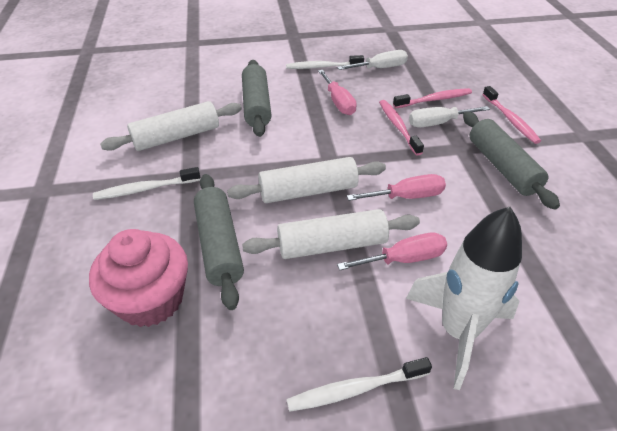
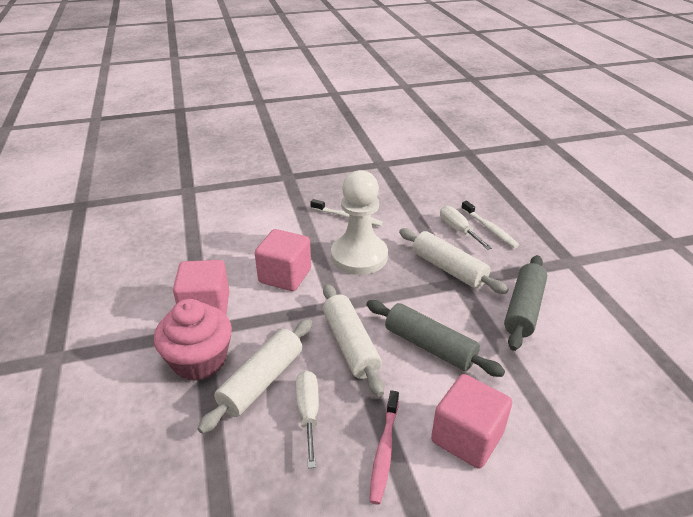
grey rolling pin: 3 -> 2
pink cube: 0 -> 3
pink screwdriver: 3 -> 0
pink toothbrush: 3 -> 1
white pawn: 0 -> 1
white rocket: 1 -> 0
white toothbrush: 3 -> 2

